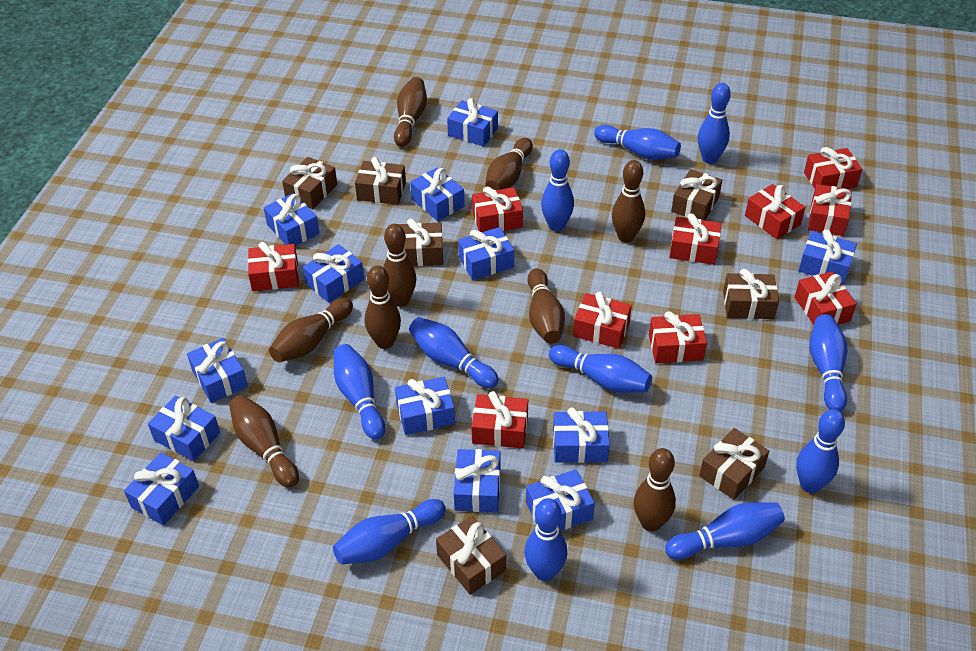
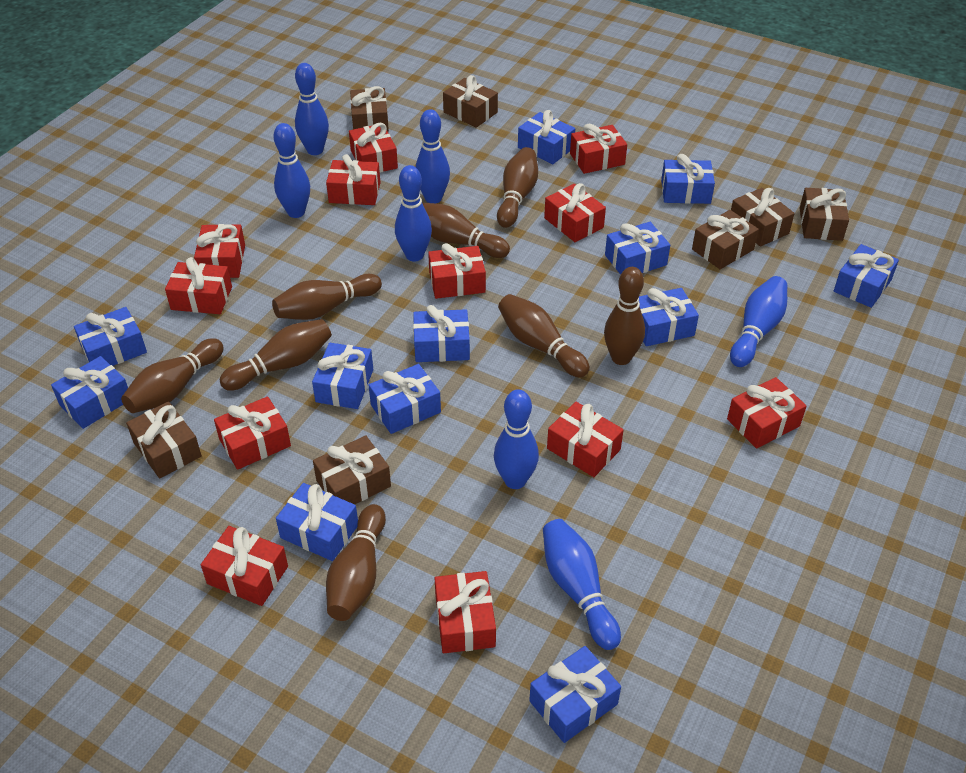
blue bowling pin: 11 -> 7
blue gift: 13 -> 12
brown bowling pin: 9 -> 8
red gift: 10 -> 12

